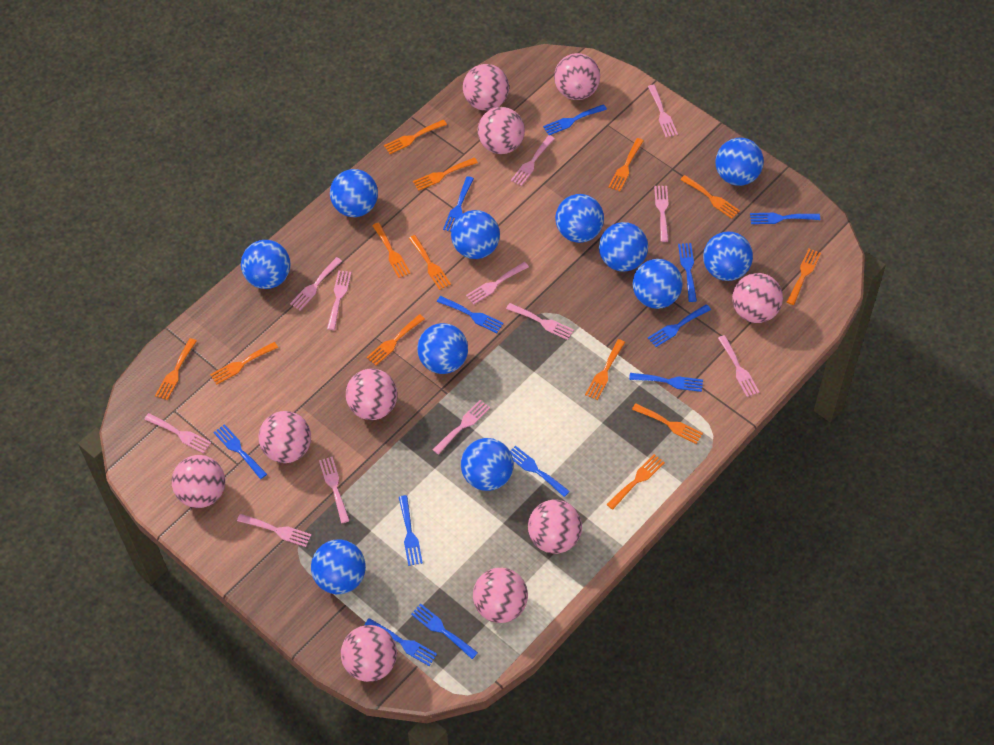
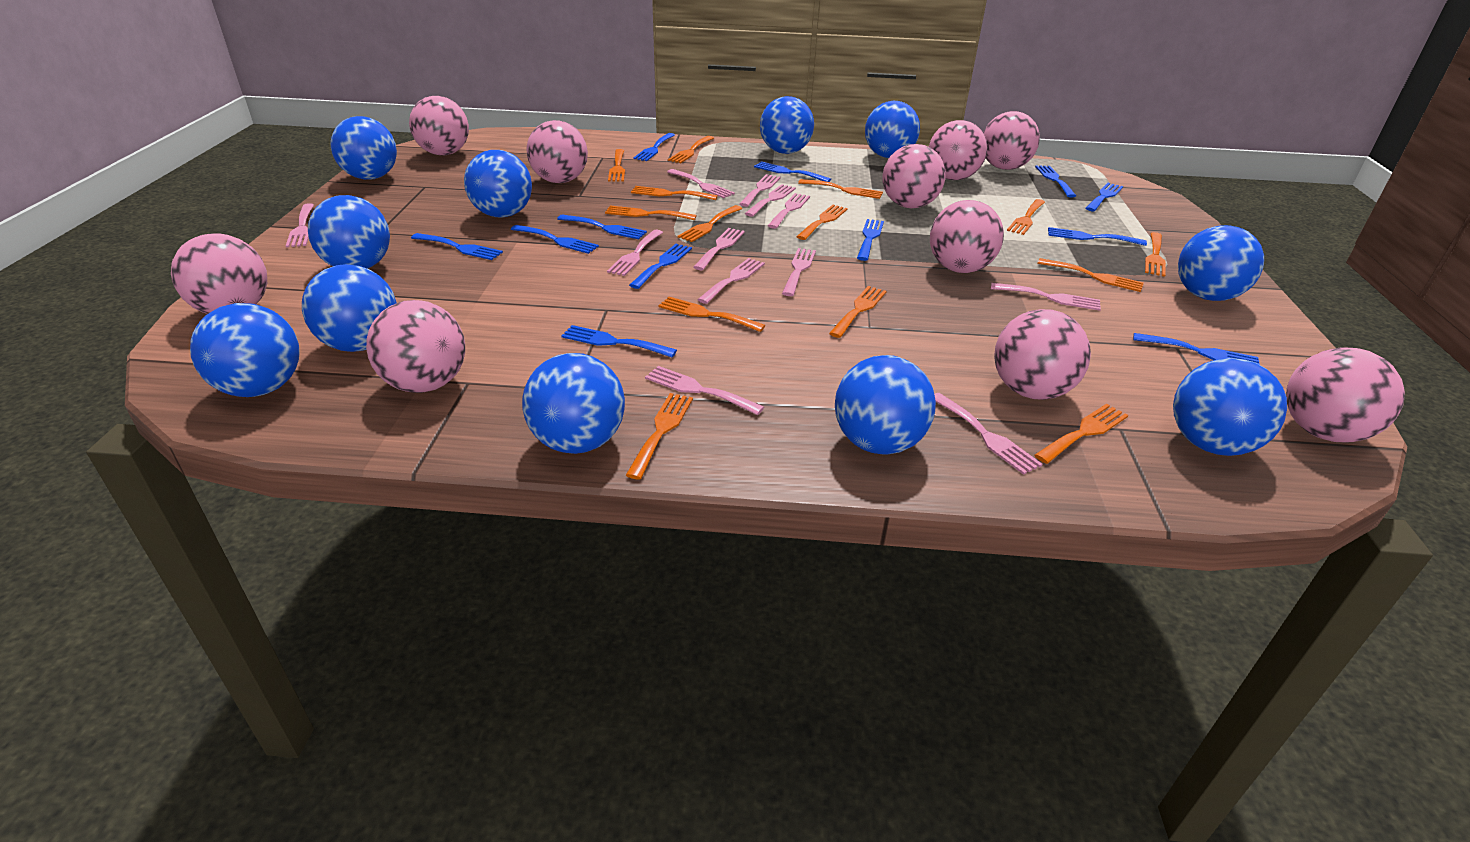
orange fork: 13 -> 14

